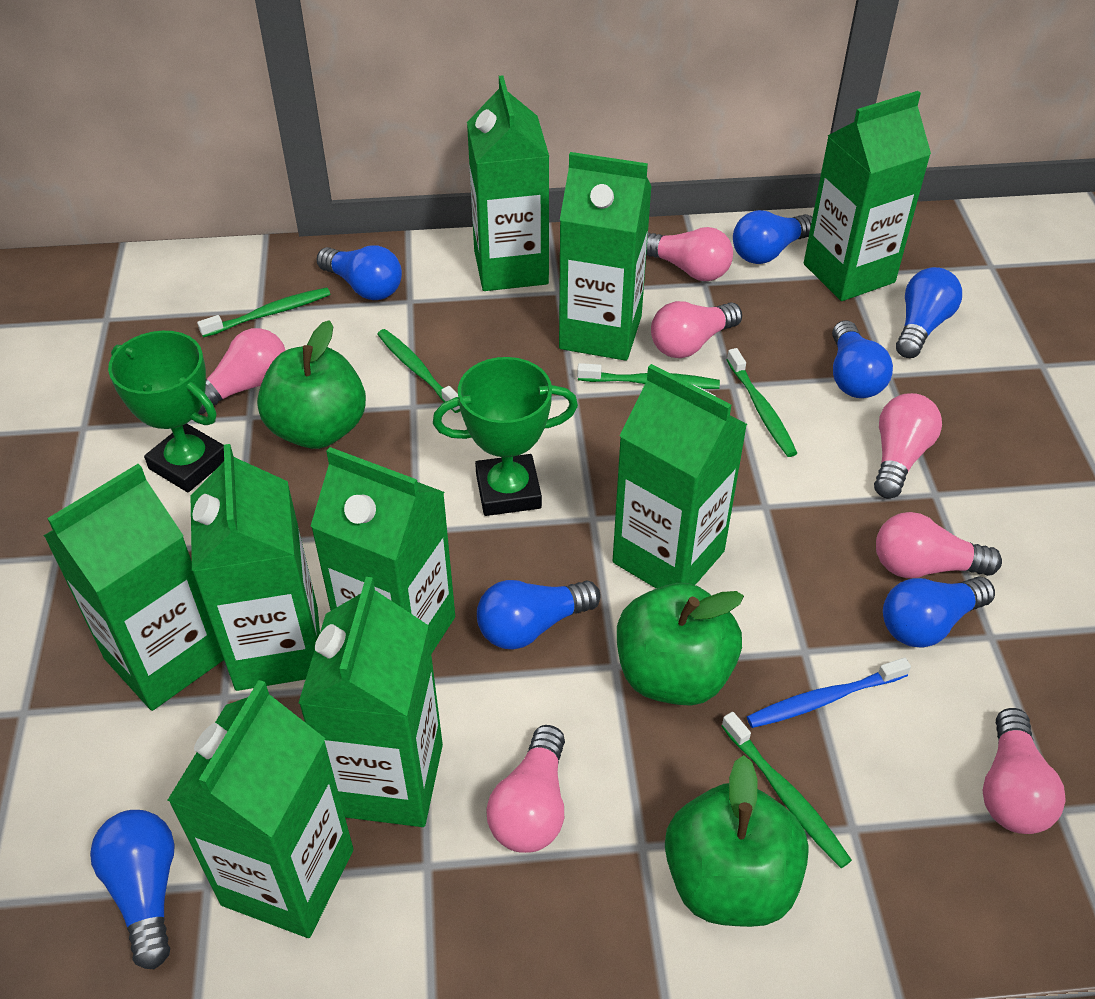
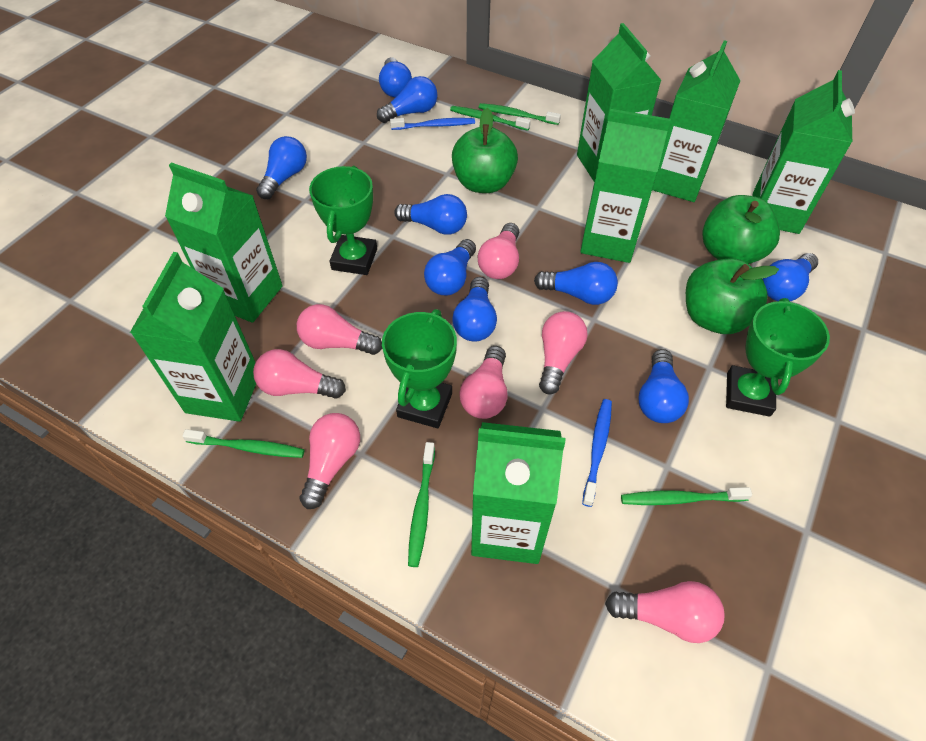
blue light bulb: 7 -> 9
blue toothbrush: 1 -> 2
green carton: 9 -> 7
green trophy: 2 -> 3

